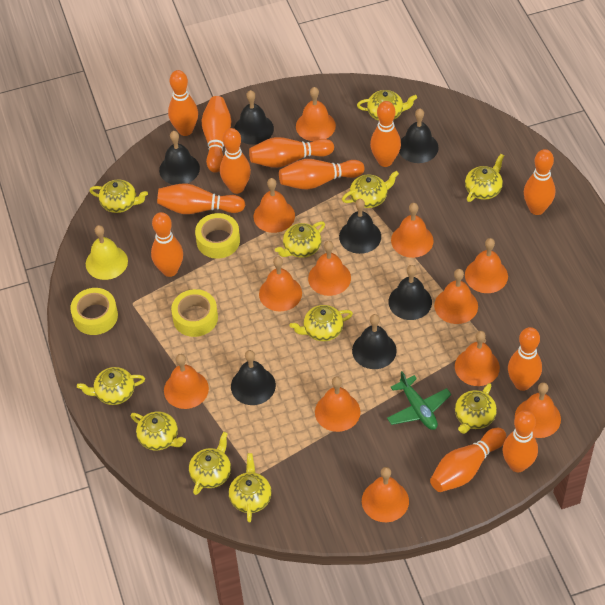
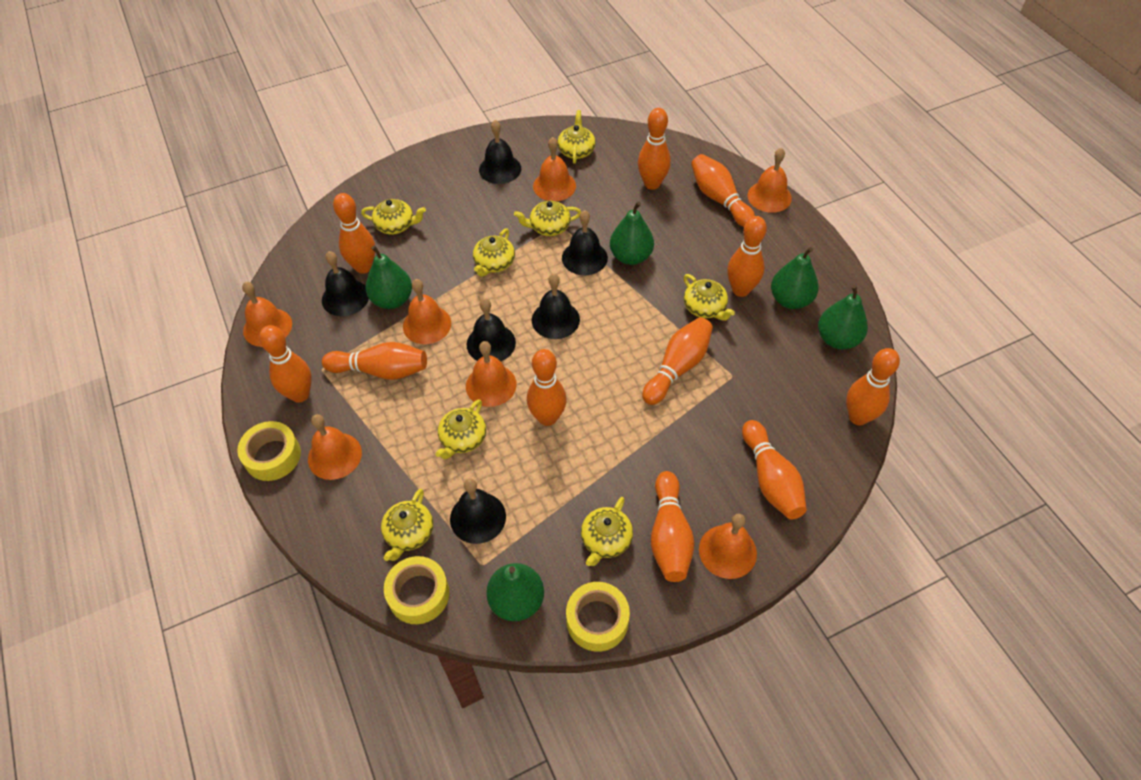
black bell: 7 -> 6
green pear: 0 -> 5
green plane: 1 -> 0
orange bell: 12 -> 7
orange bowling pin: 12 -> 11
yellow bell: 1 -> 0
yellow teapot: 11 -> 8

